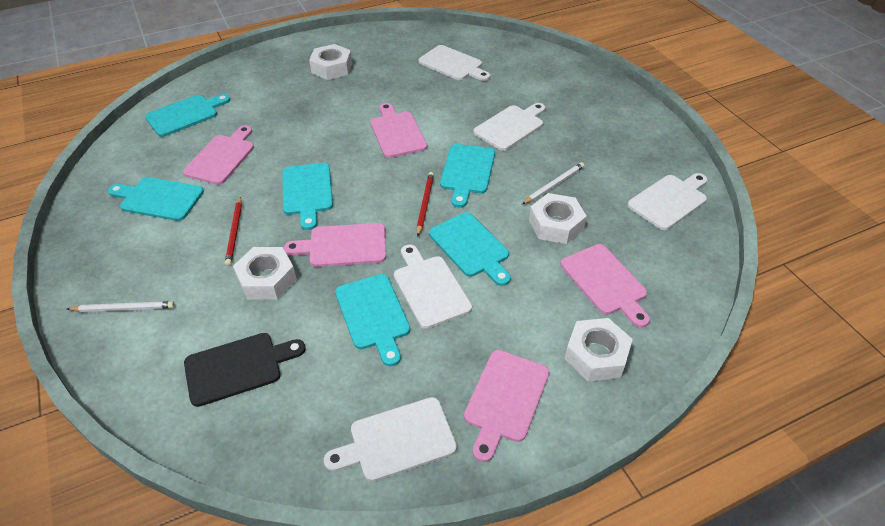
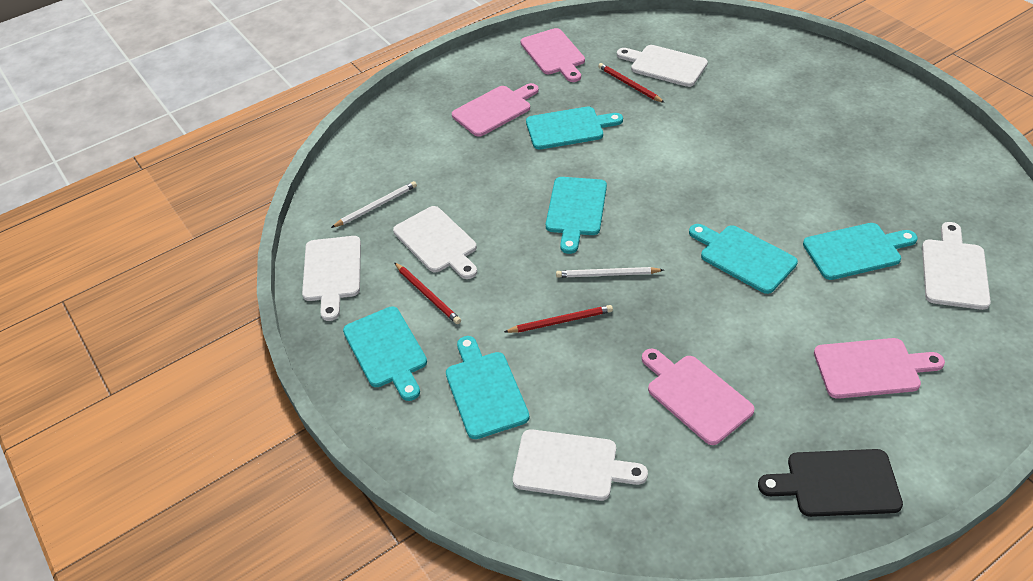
pink cutting board: 5 -> 4
red pencil: 2 -> 3
white nut: 4 -> 0

